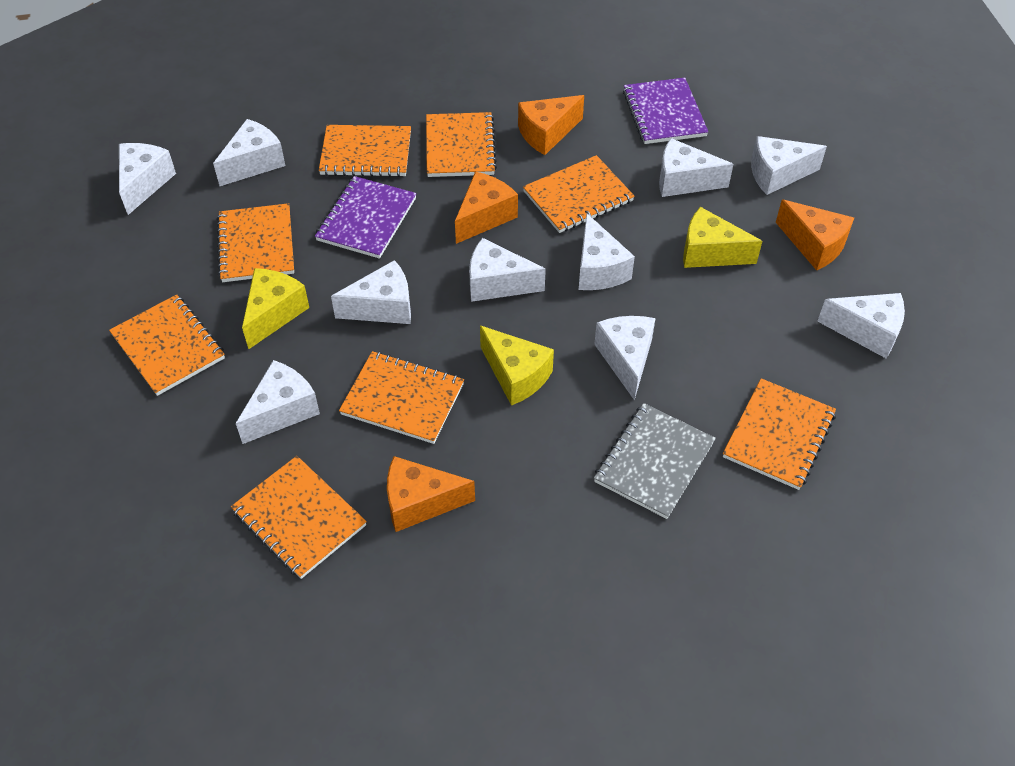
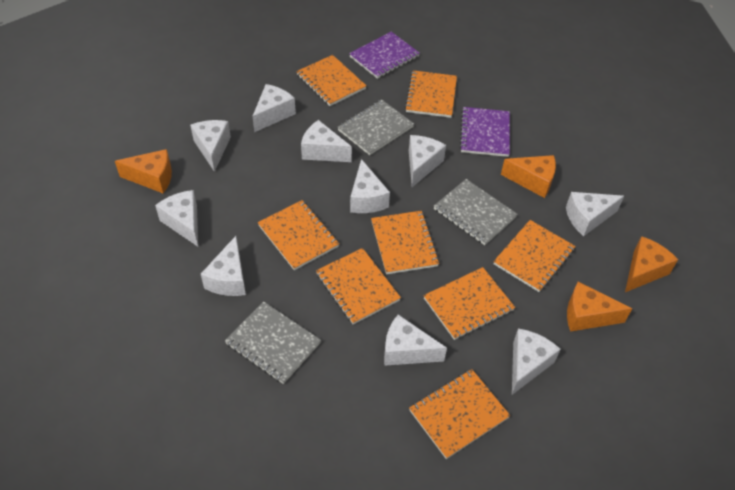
grey notebook: 1 -> 3
yellow cheese: 3 -> 0

